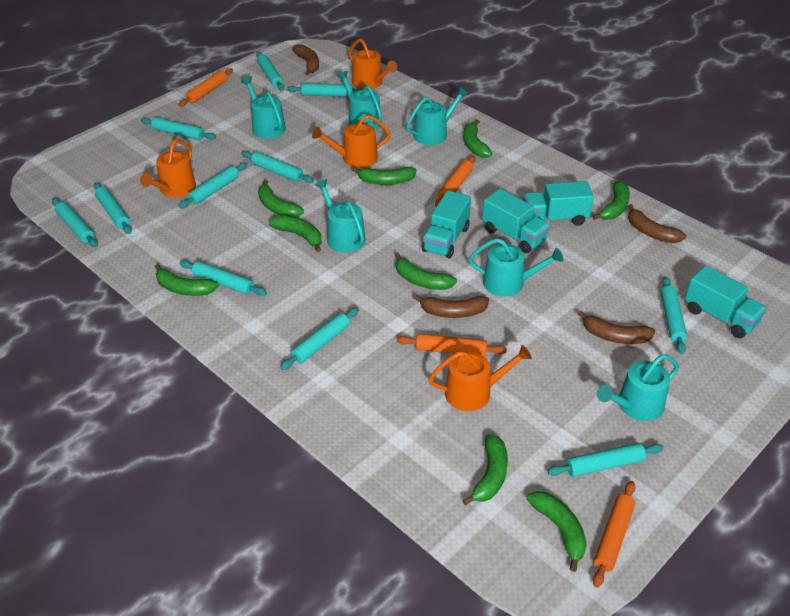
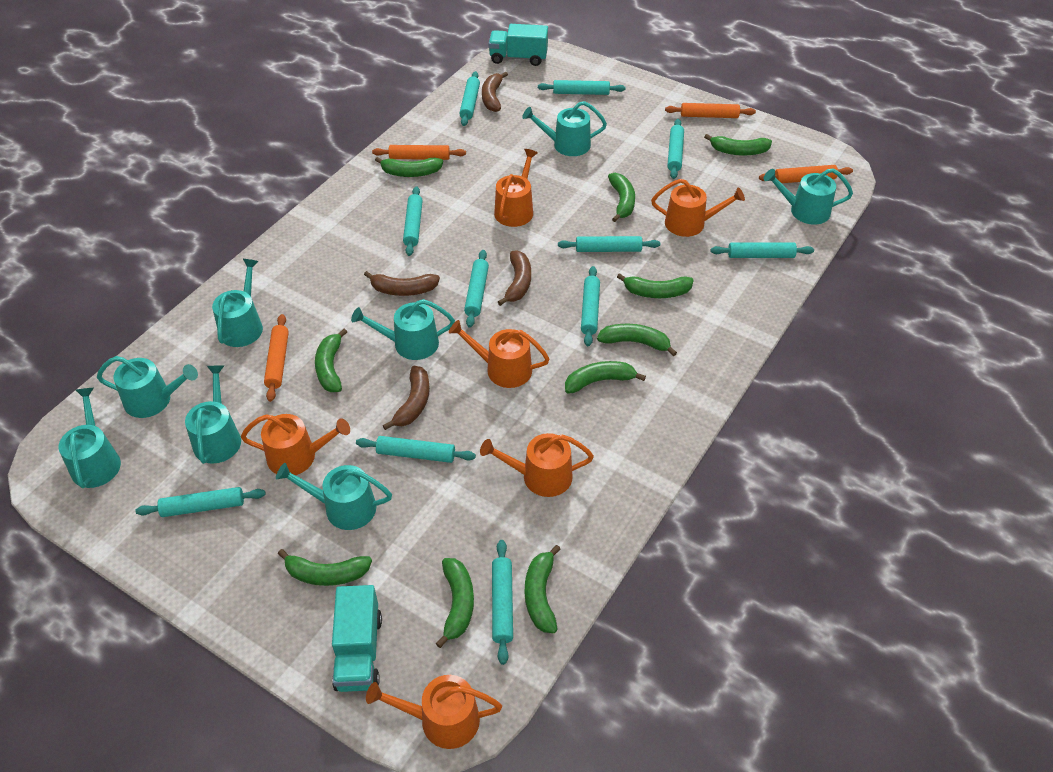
green banana: 9 -> 10
orange watering can: 4 -> 6
turquoise truck: 4 -> 2
turquoise watering can: 6 -> 8

